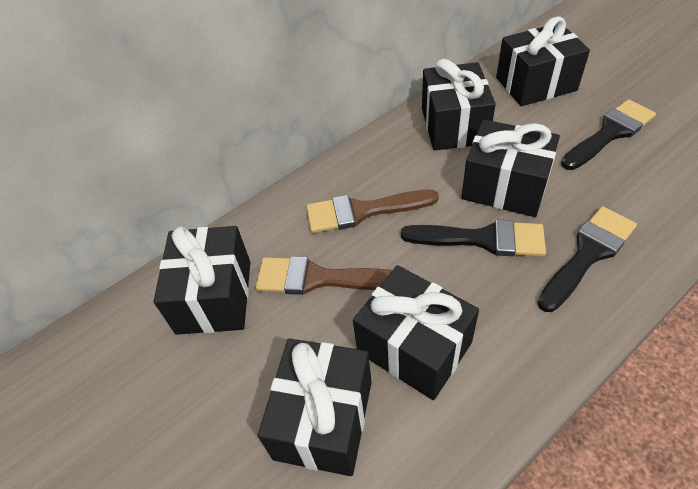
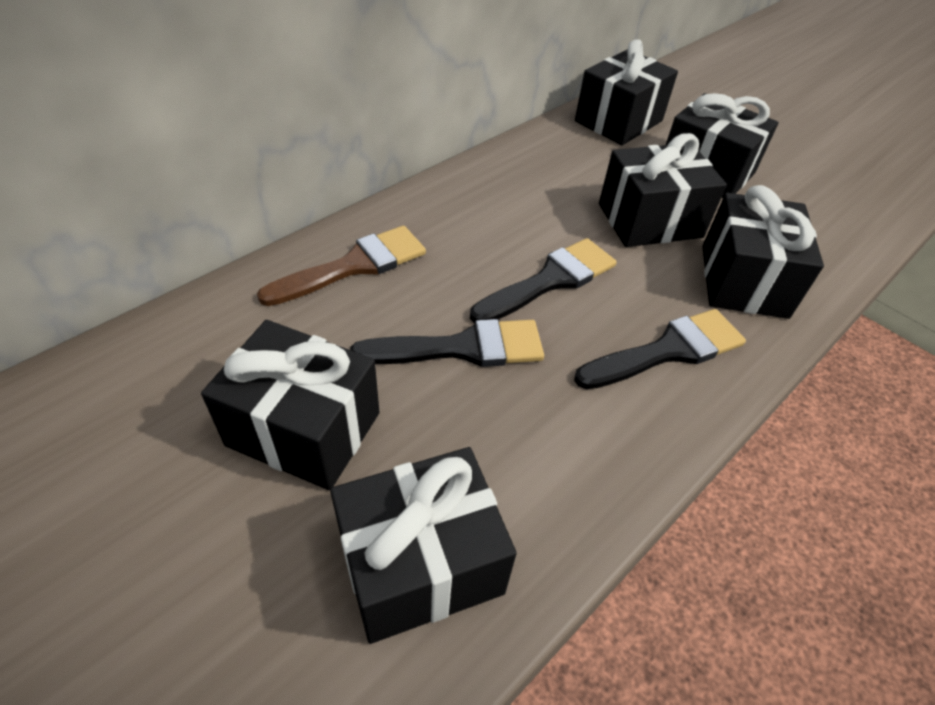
brown brush: 2 -> 1

